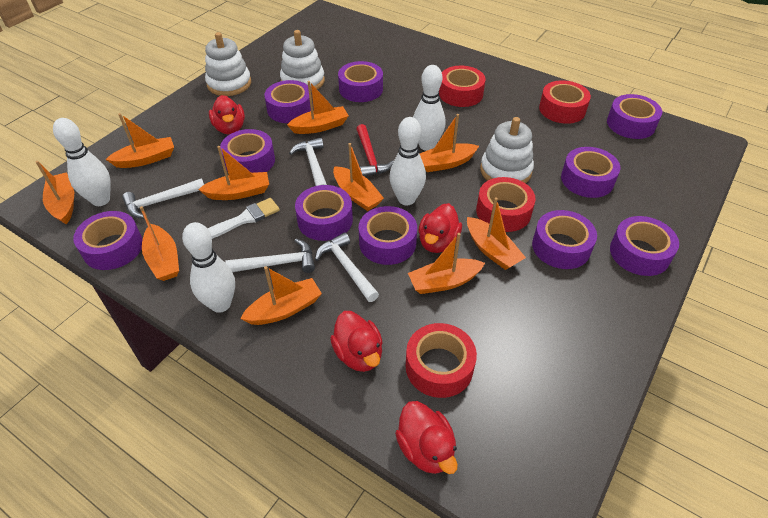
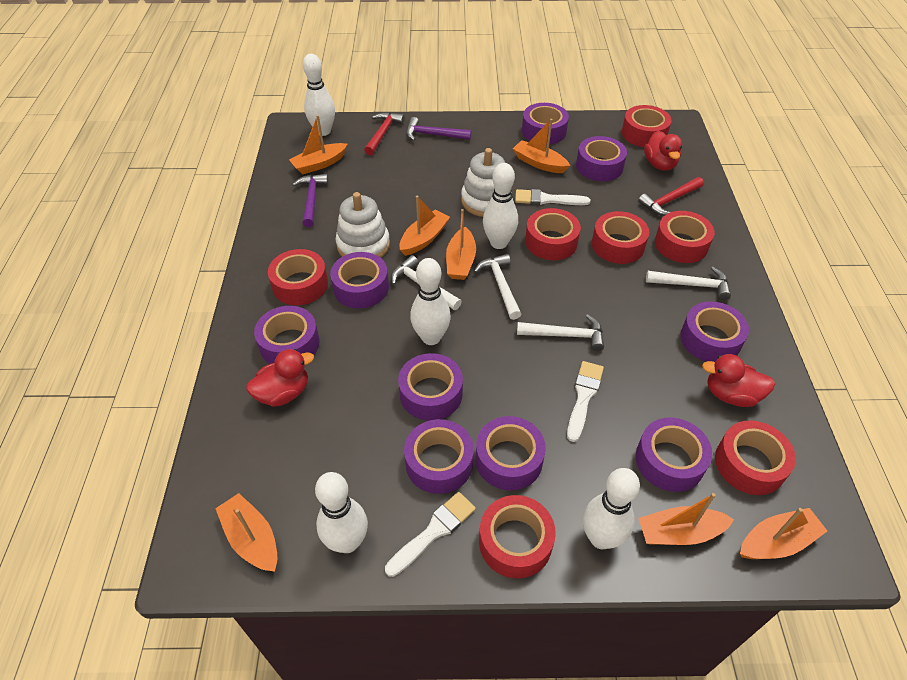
orange boat: 10 -> 7
purple hammer: 0 -> 2
purple tape: 10 -> 9
red duck: 4 -> 3
red hammer: 1 -> 2
red tape: 4 -> 7
white bowling pin: 4 -> 5
white brush: 1 -> 3
white stacking toy: 3 -> 2

